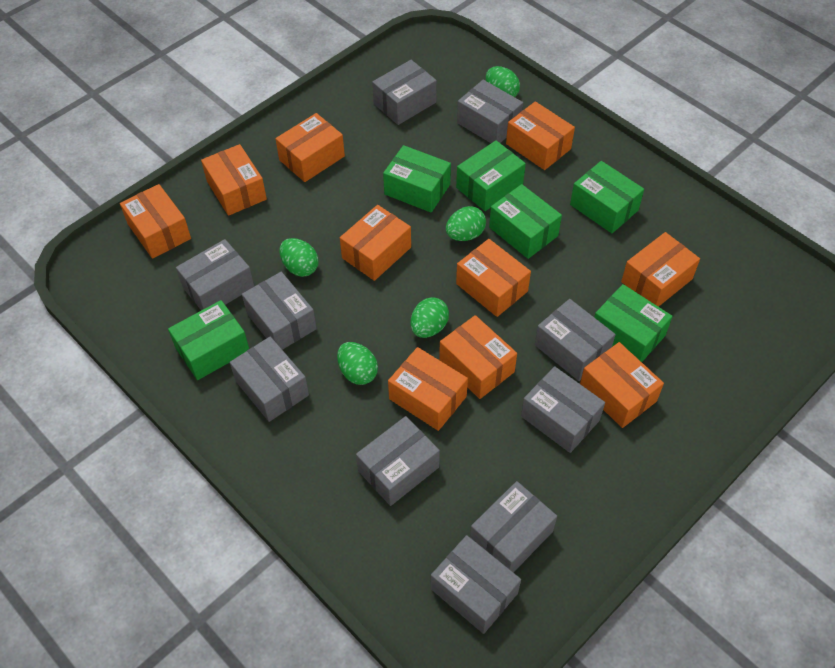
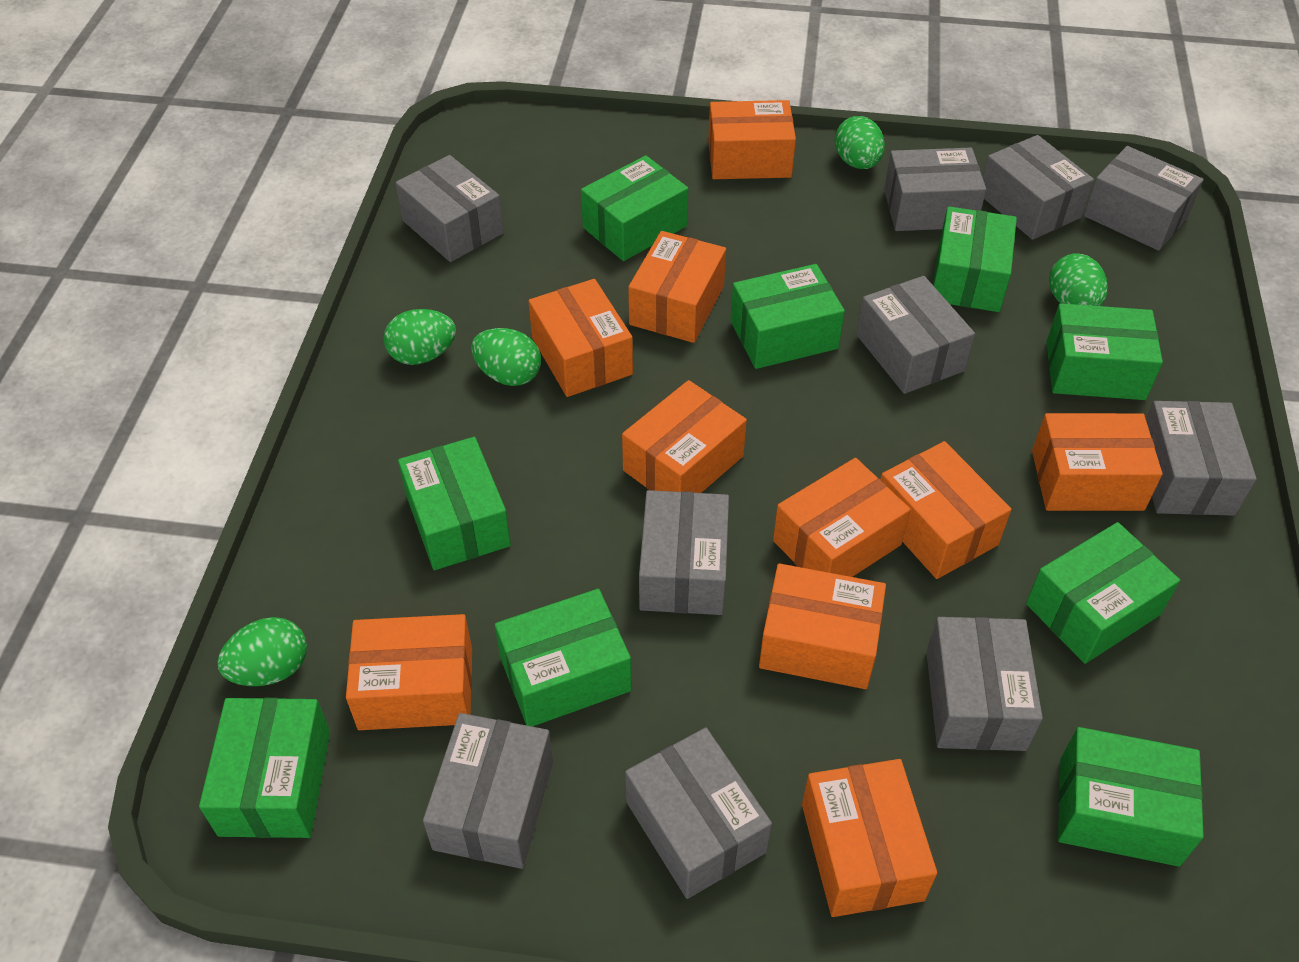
green box: 6 -> 9

